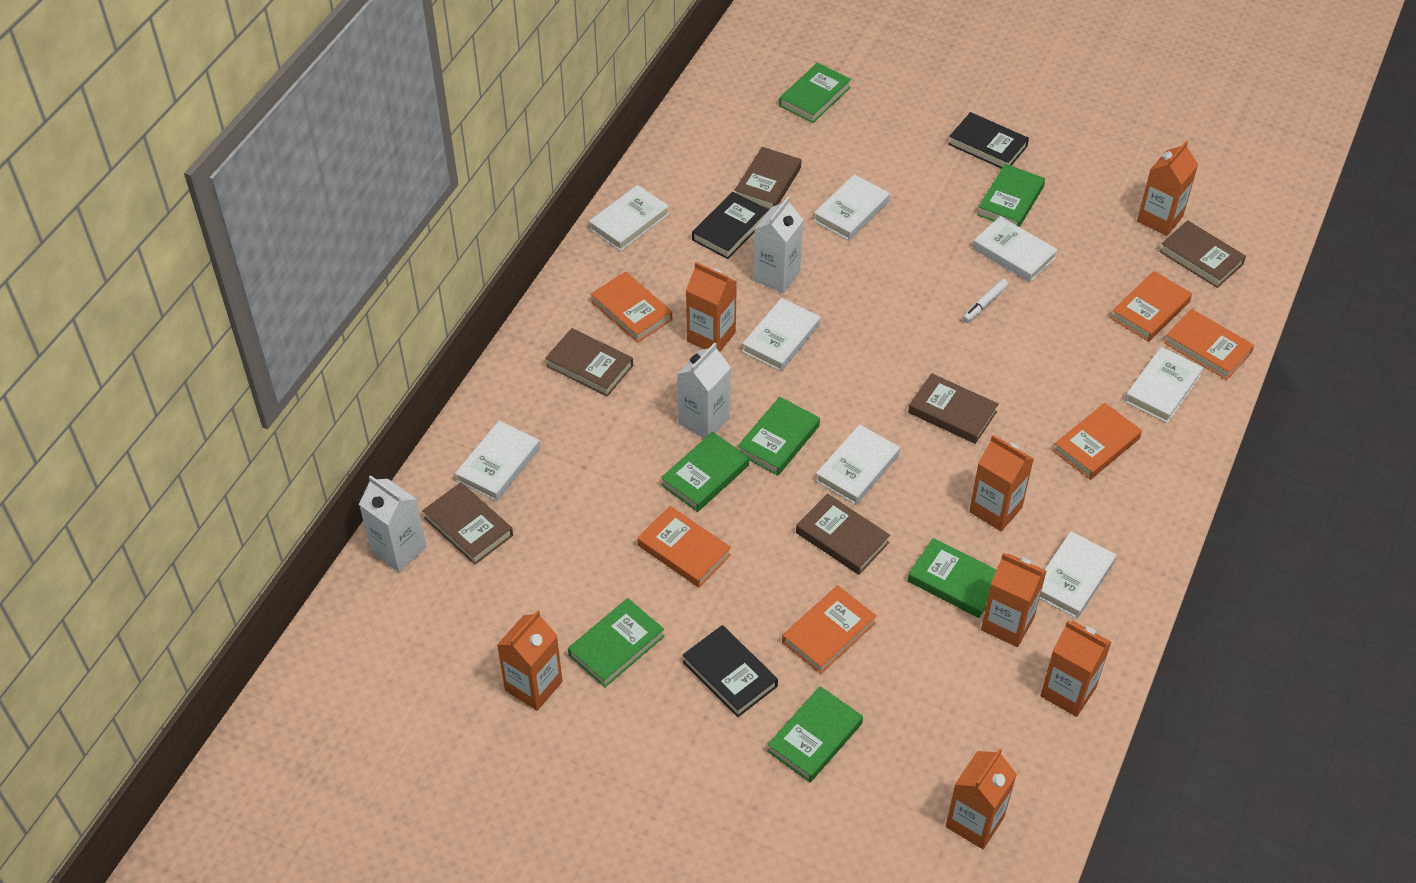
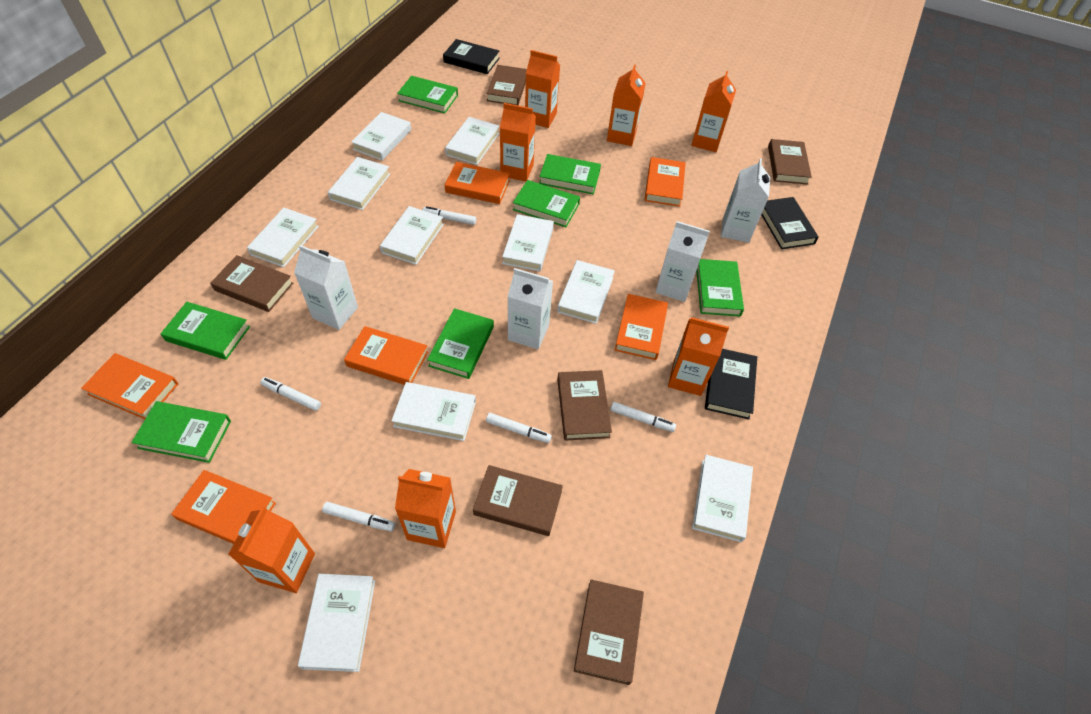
white book: 8 -> 10
white carton: 3 -> 4
white marker: 1 -> 5

